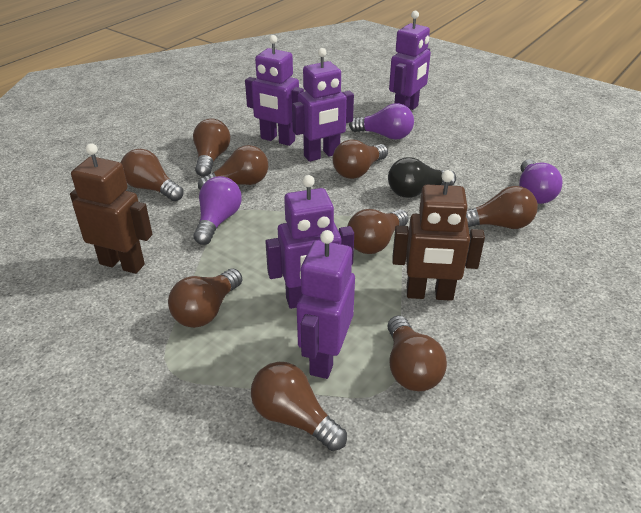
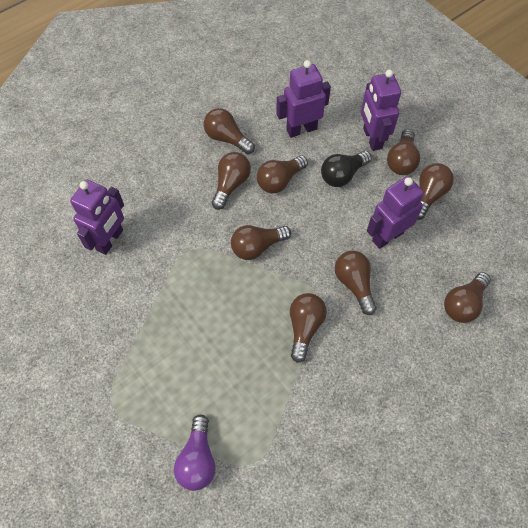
brown robot: 2 -> 0
purple light bulb: 3 -> 1
purple robot: 5 -> 4

